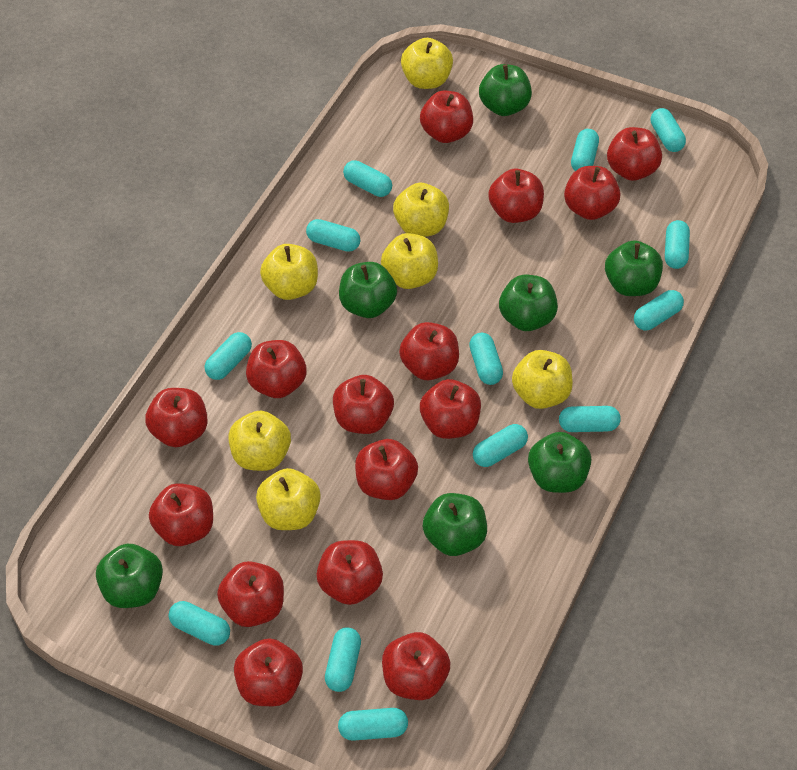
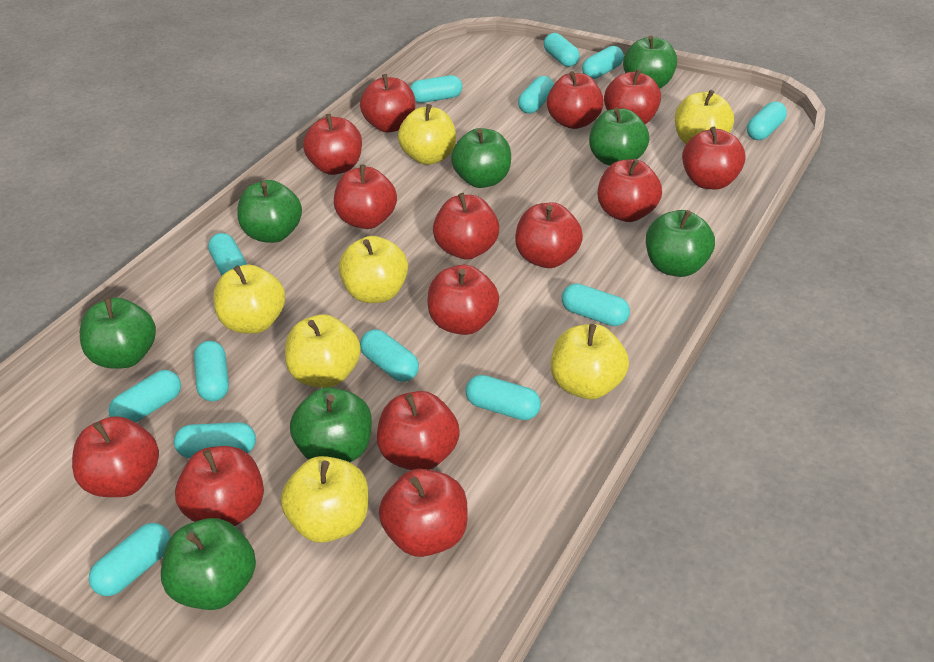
green apple: 7 -> 8
red apple: 15 -> 14

